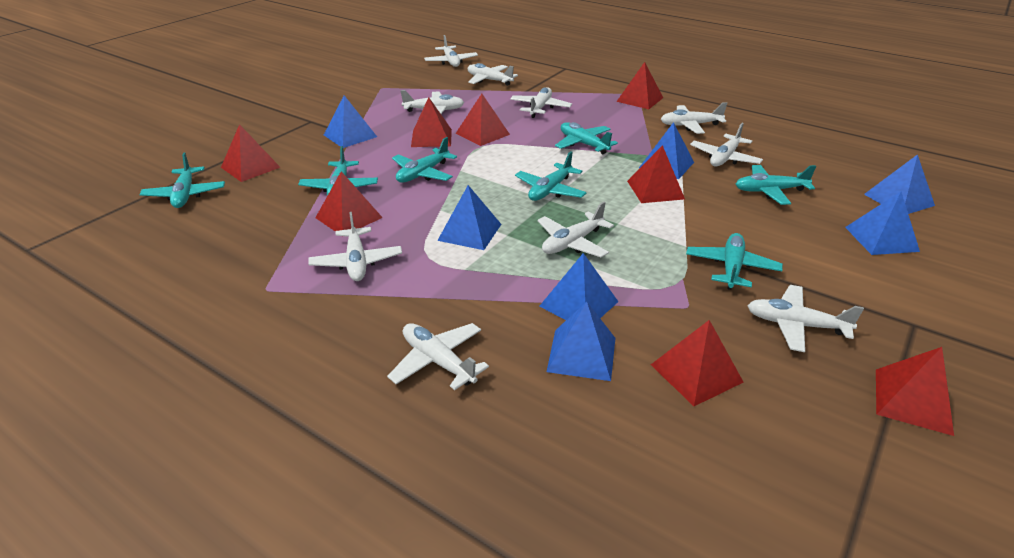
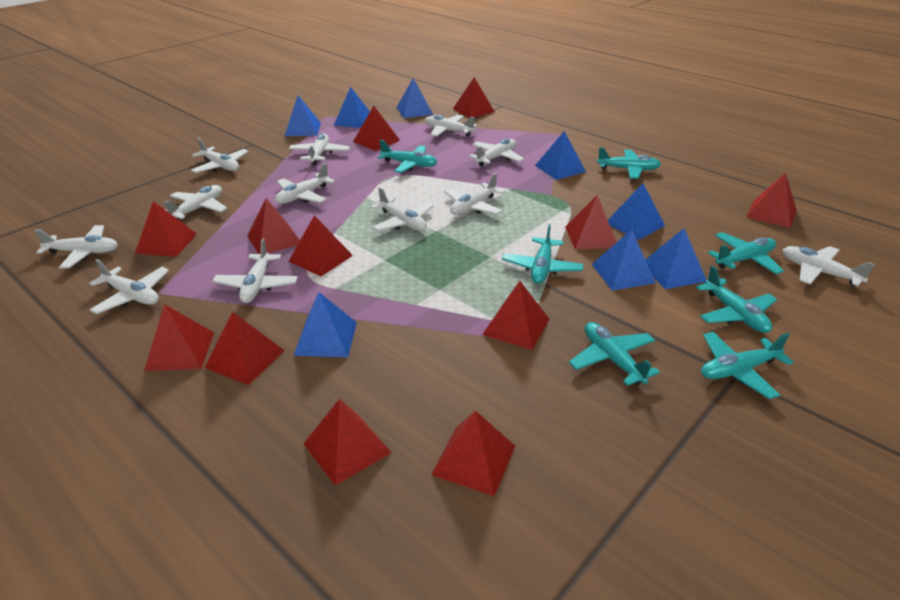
blue pyramid: 7 -> 8
red pyramid: 8 -> 12
white plane: 10 -> 12

